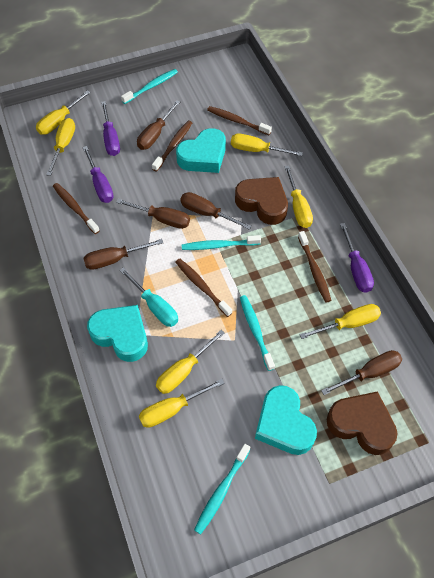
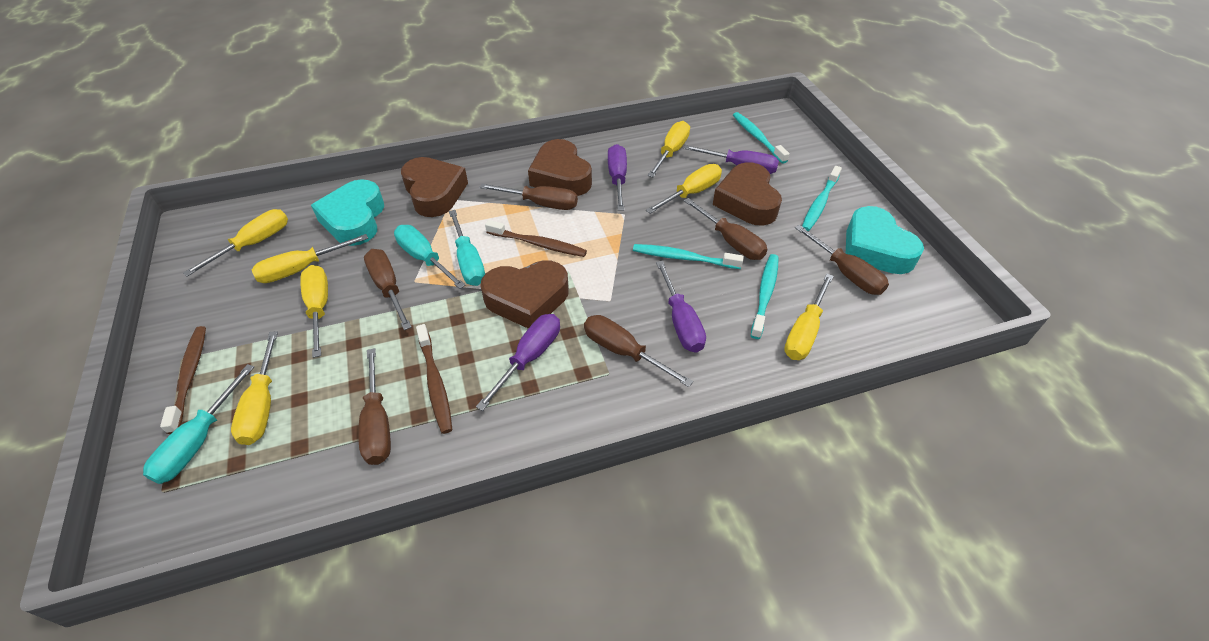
brown heart: 2 -> 4
brown screwdriver: 5 -> 6
brown toothbrush: 5 -> 3
purple screwdriver: 3 -> 4
turquoise heart: 3 -> 2
turquoise screwdriver: 1 -> 3

